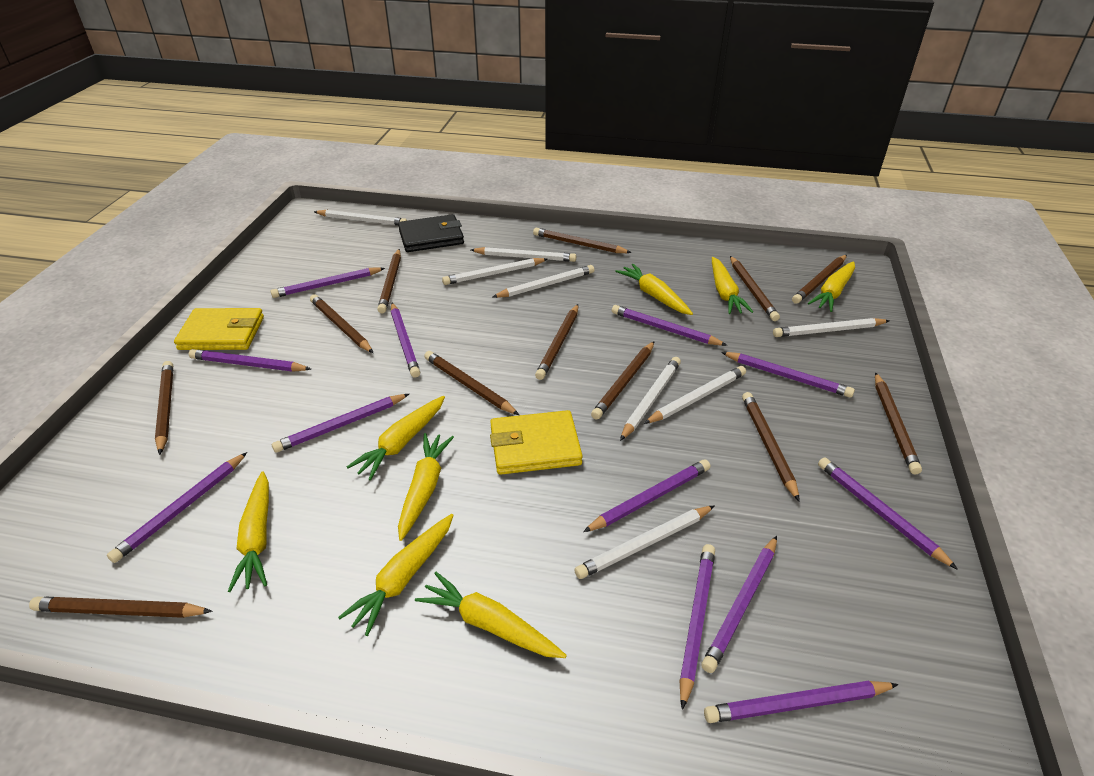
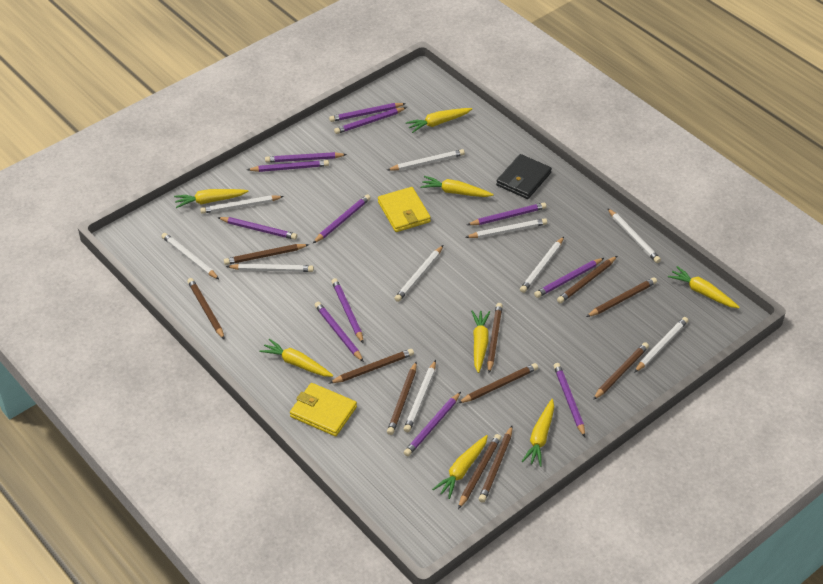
brown pencil: 12 -> 11
white pencil: 8 -> 10

